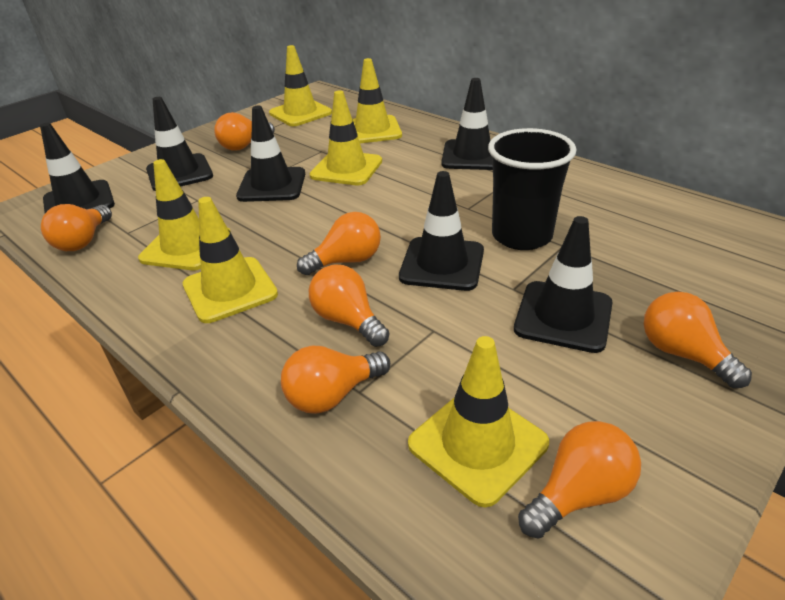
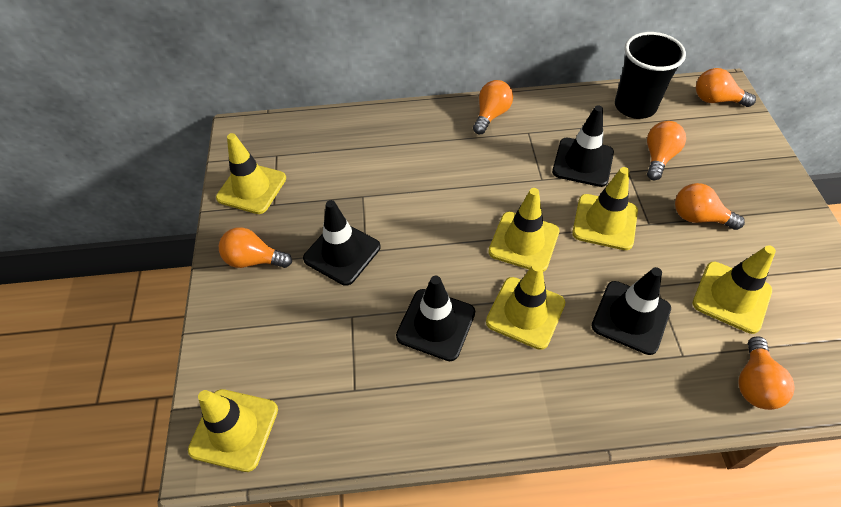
black traffic cone: 6 -> 4
orange light bulb: 7 -> 6

